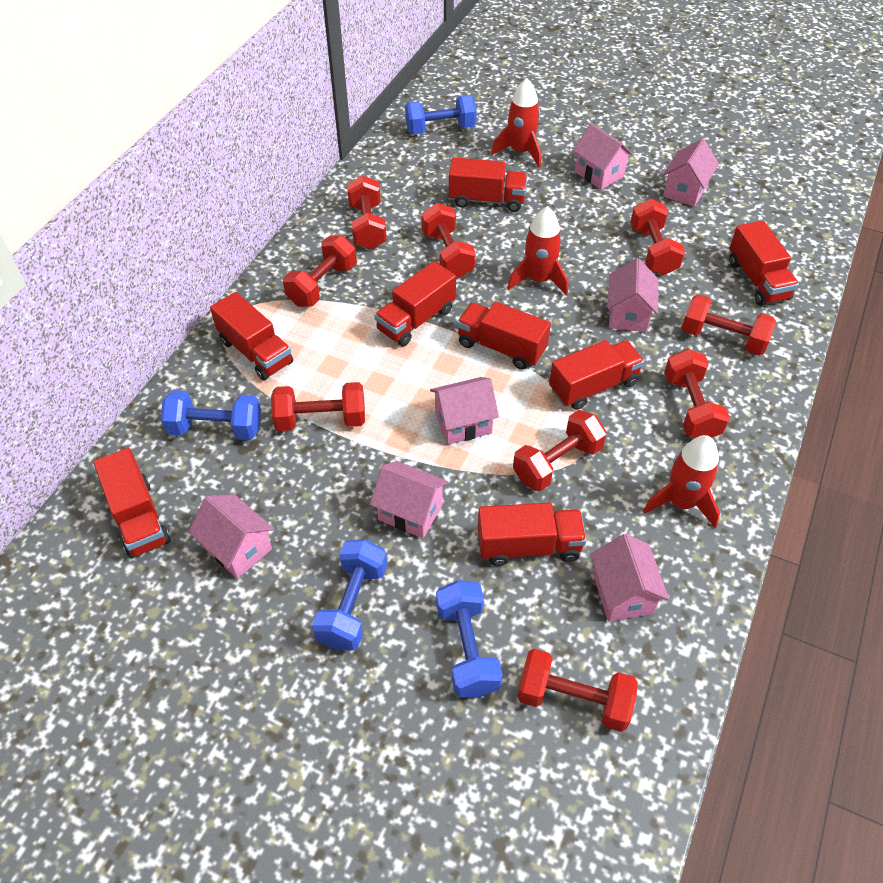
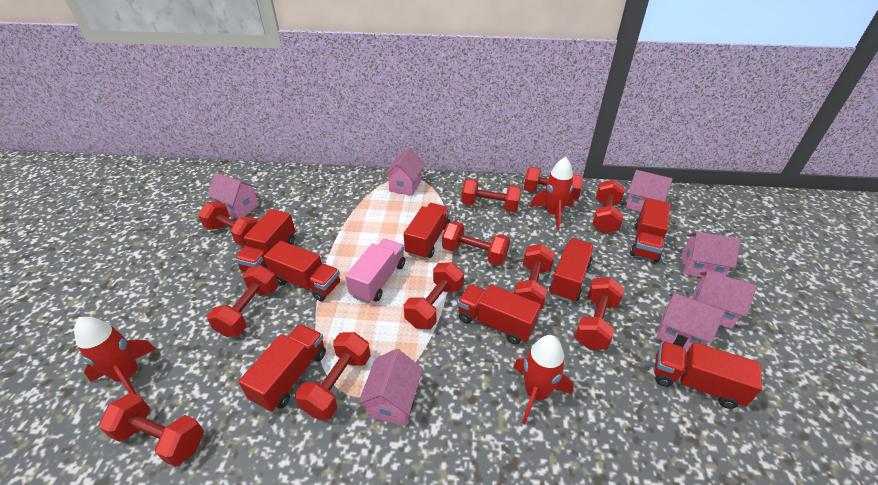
blue dumbbell: 4 -> 0
pink truck: 0 -> 1
red dumbbell: 9 -> 11

